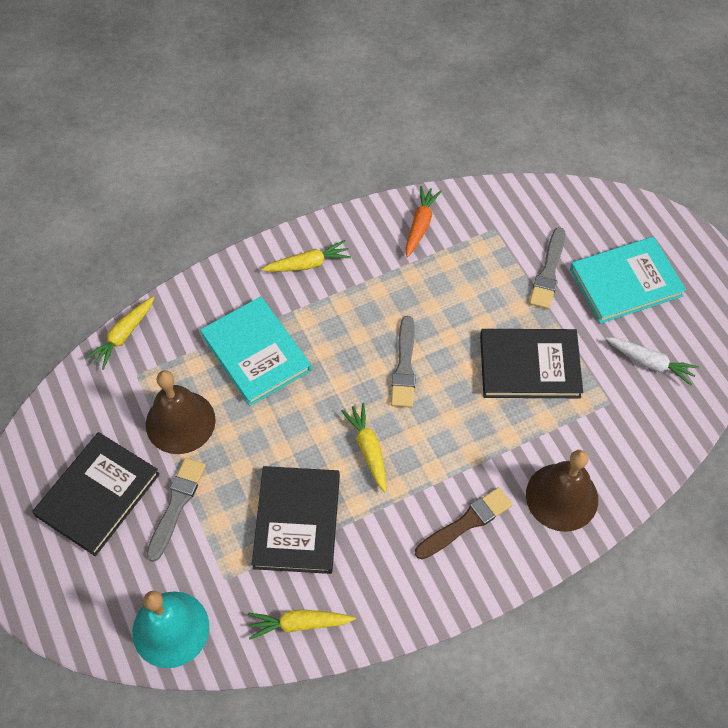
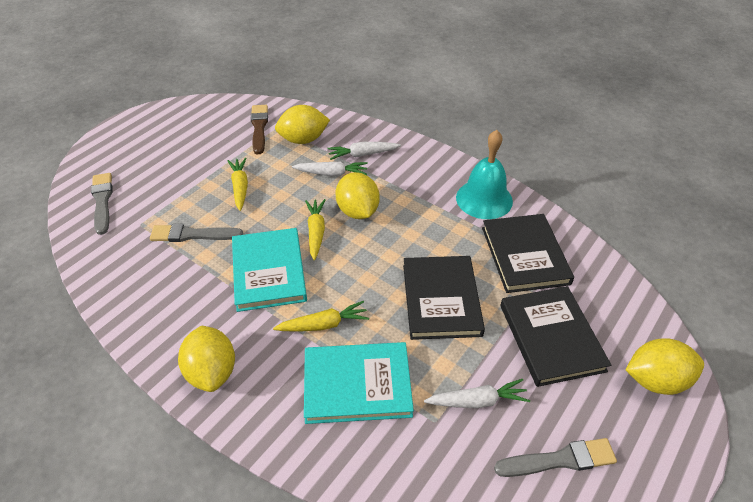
brown bell: 2 -> 0
orange carrot: 1 -> 0
white carrot: 1 -> 3
yellow carrot: 4 -> 3
yellow lemon: 0 -> 4

